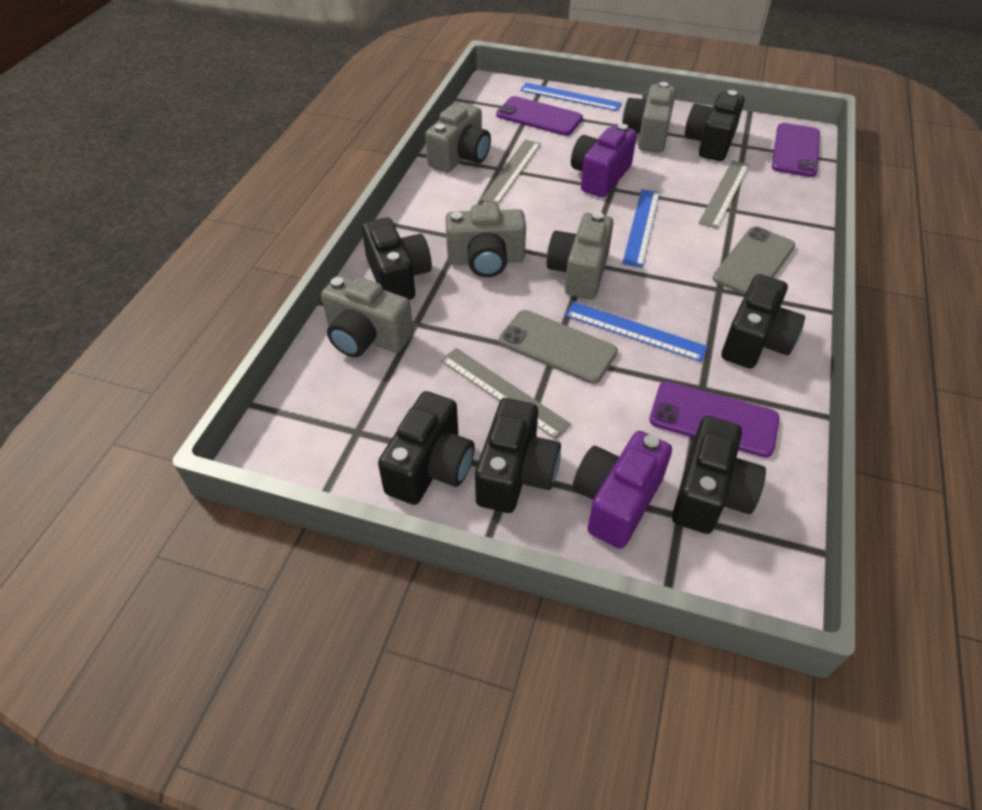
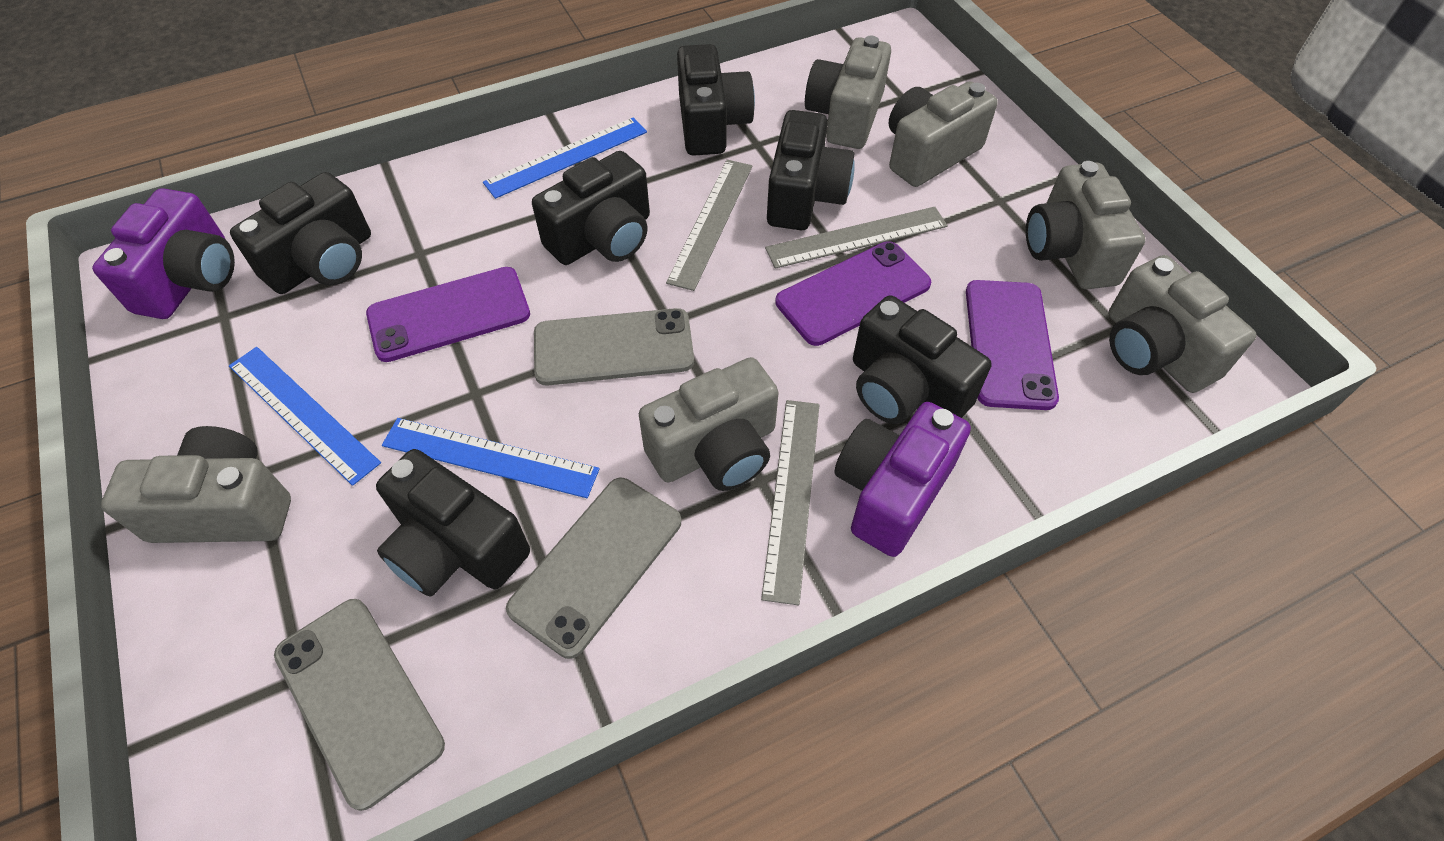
grey camera: 5 -> 6
grey phone: 2 -> 3

